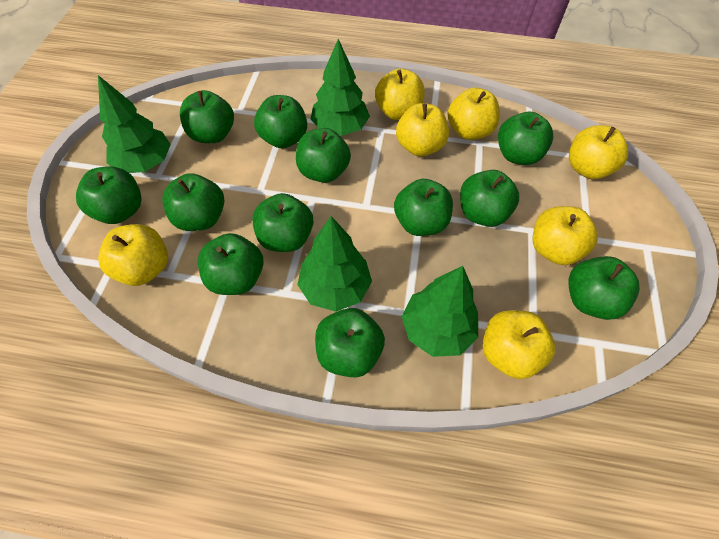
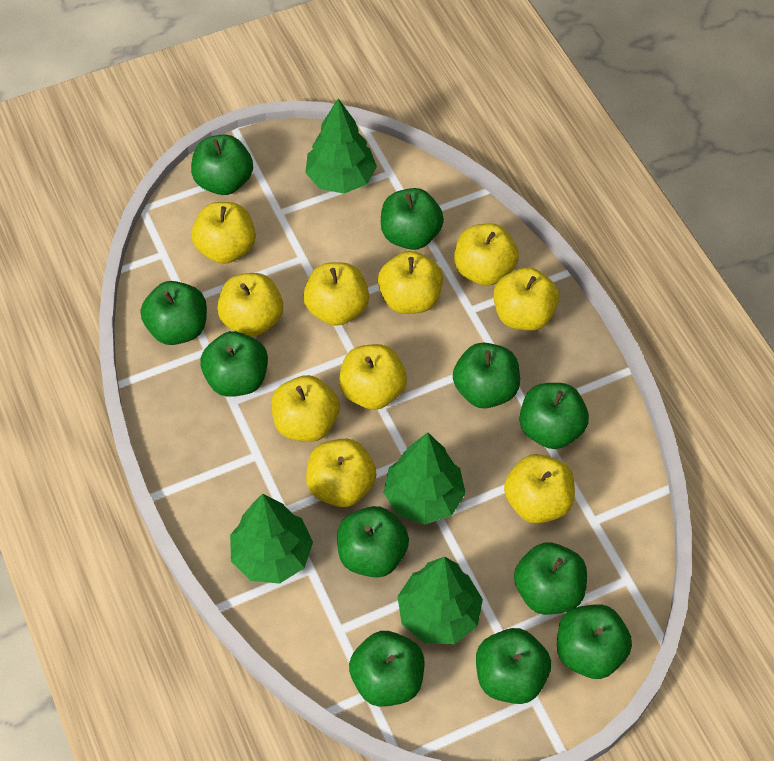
green apple: 12 -> 11
yellow apple: 7 -> 10

